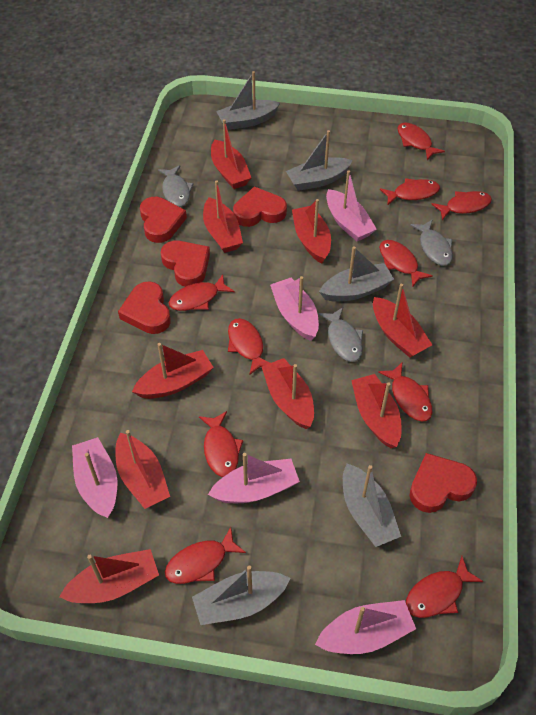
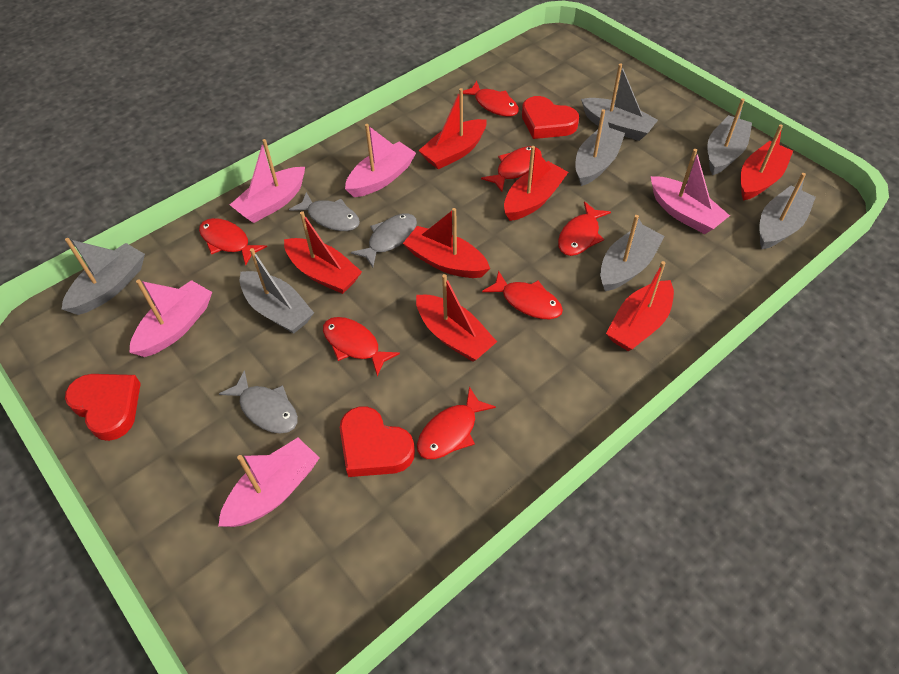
grey boat: 5 -> 7
red boat: 9 -> 7
red fish: 10 -> 7
red heart: 5 -> 3

